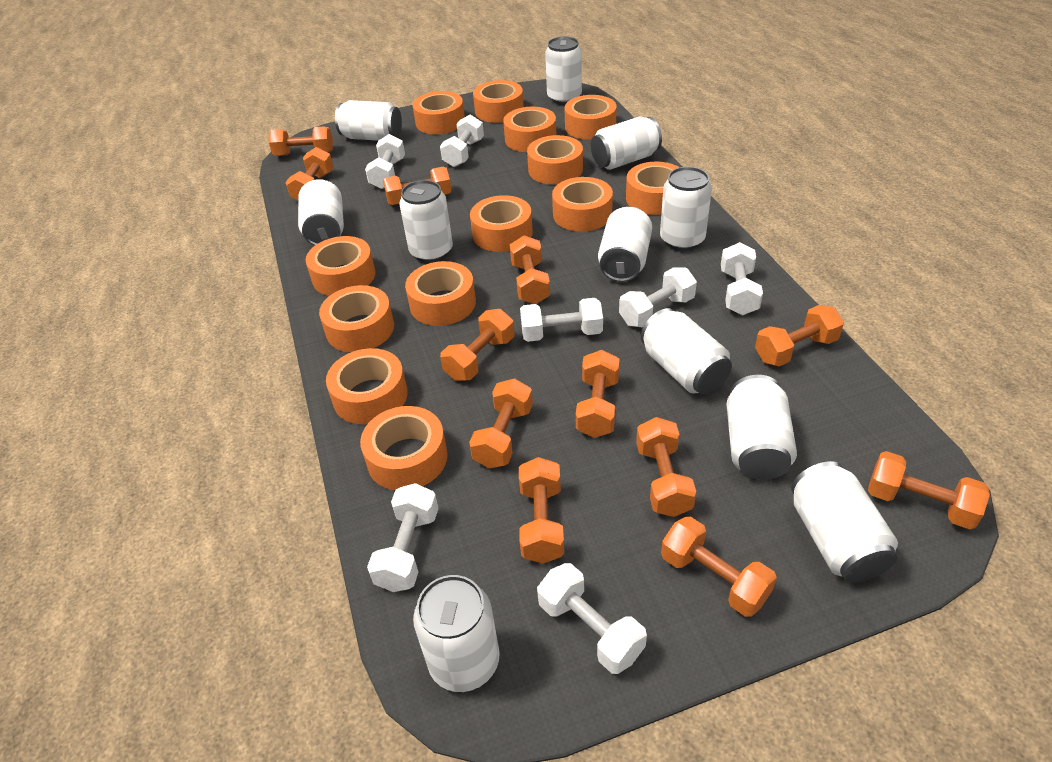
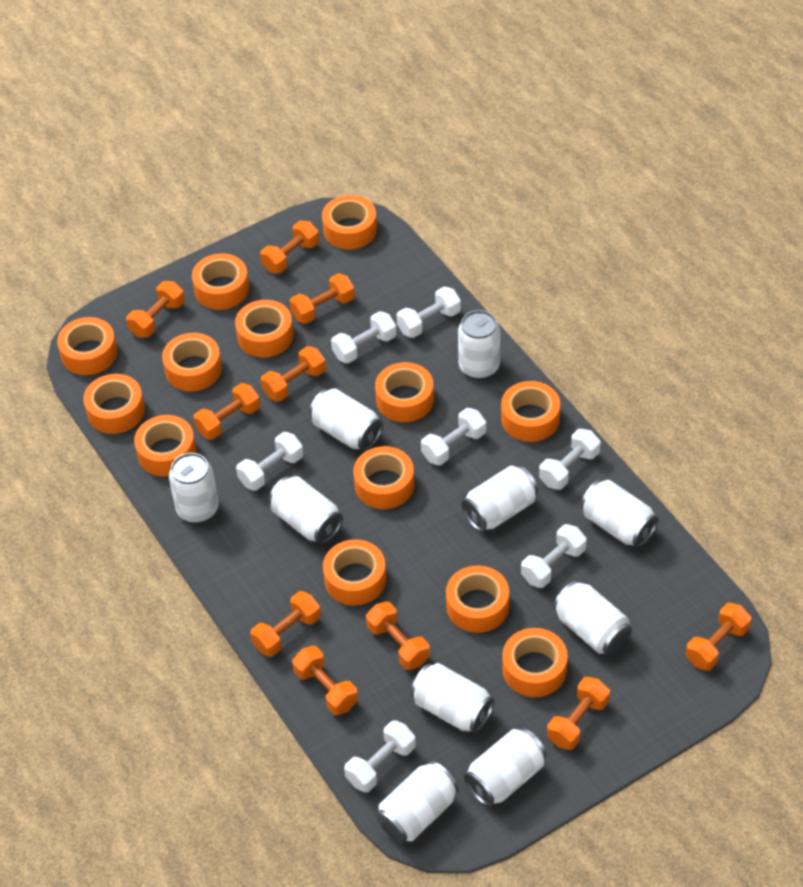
orange dumbbell: 12 -> 10
white can: 11 -> 10

